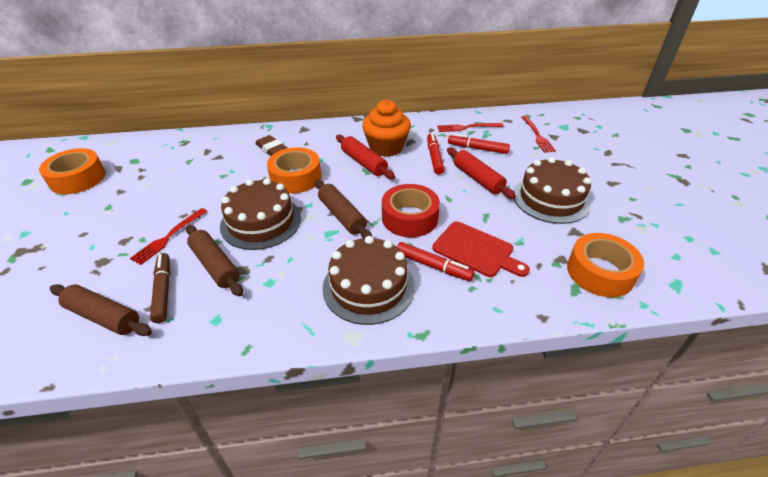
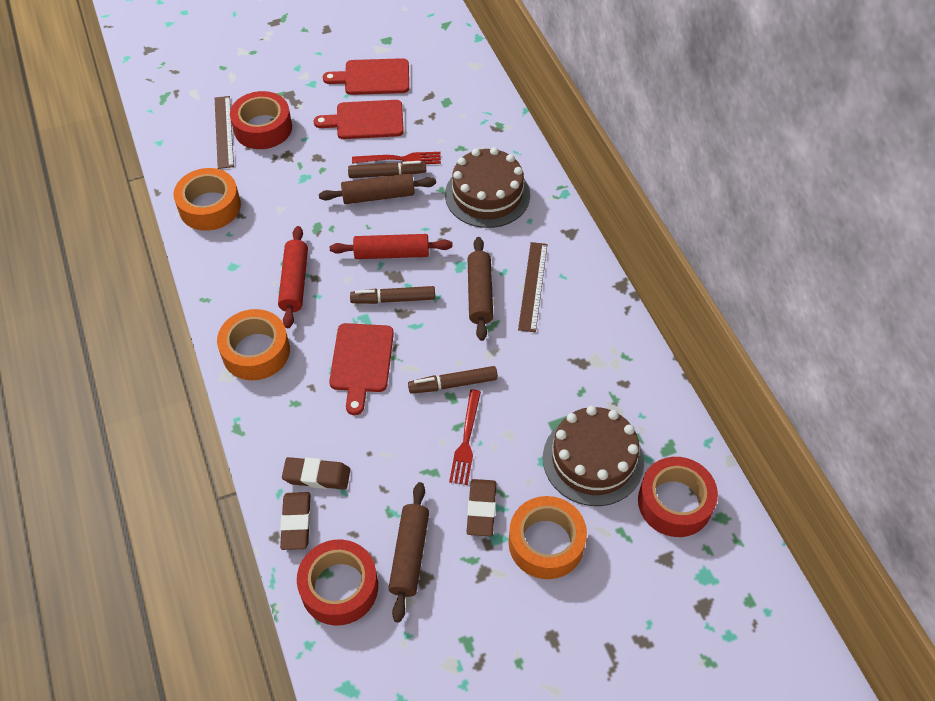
brown cake: 3 -> 2
brown eraser: 1 -> 3
brown marker: 1 -> 3
brown ruler: 0 -> 2
orange cupcake: 1 -> 0
red cutting board: 1 -> 3
red fork: 3 -> 2
red marker: 3 -> 0
red tape: 1 -> 3

